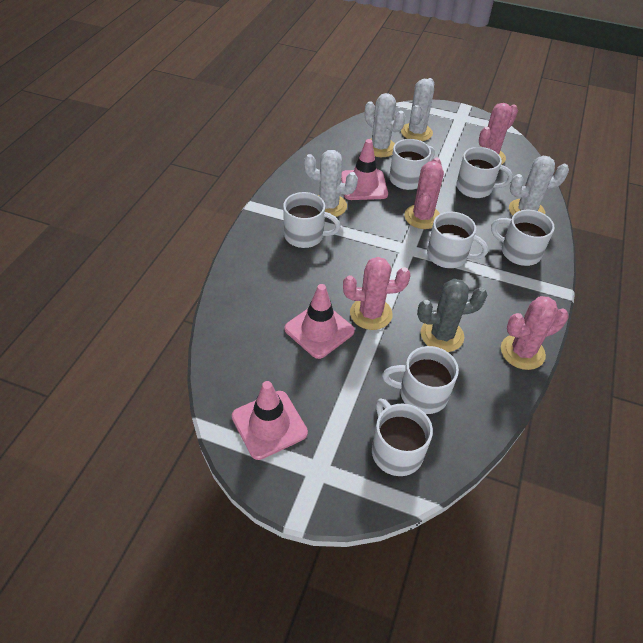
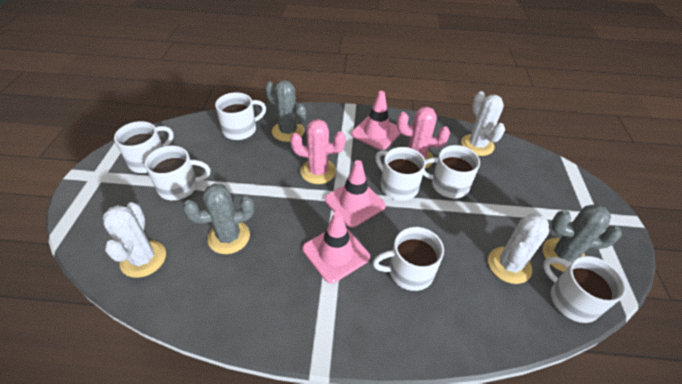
grey cactus: 1 -> 3
pink cactus: 4 -> 2
white cactus: 4 -> 3

